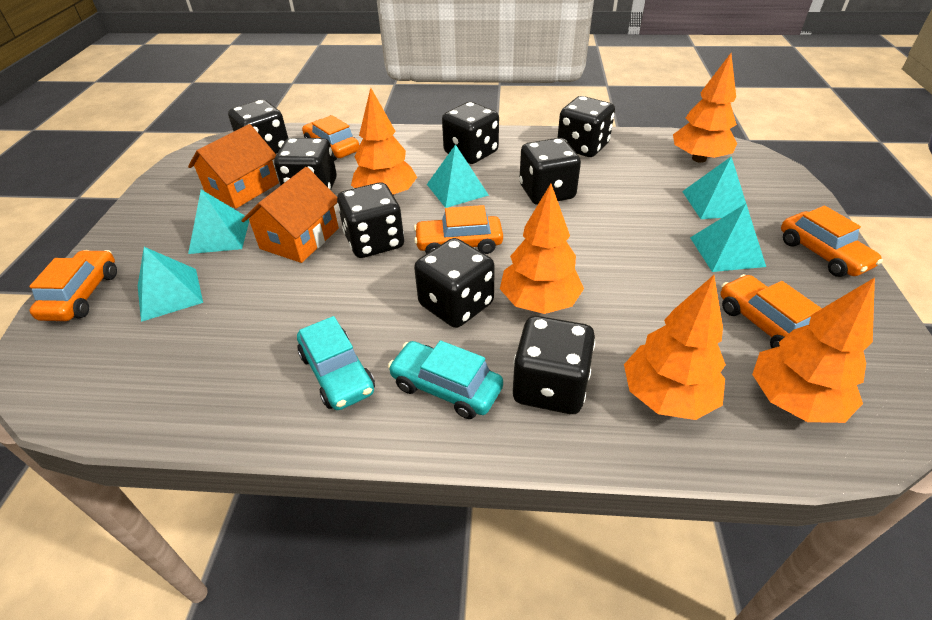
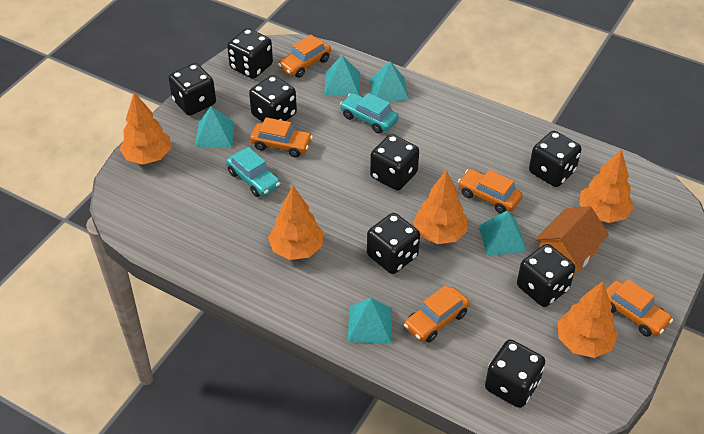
orange house: 2 -> 1

